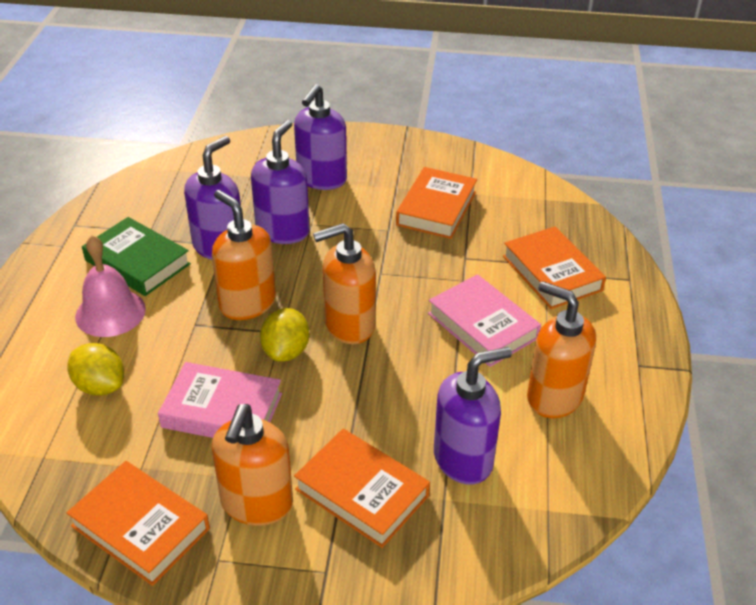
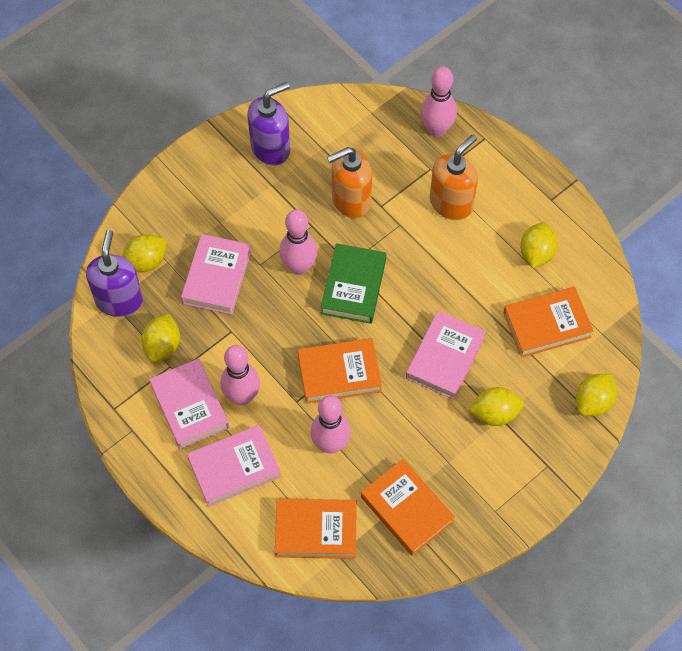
orange soap dispenser: 4 -> 2
pink bell: 1 -> 0
pink book: 2 -> 4
pink bowling pin: 0 -> 4
purple soap dispenser: 4 -> 2
yellow lemon: 2 -> 5

